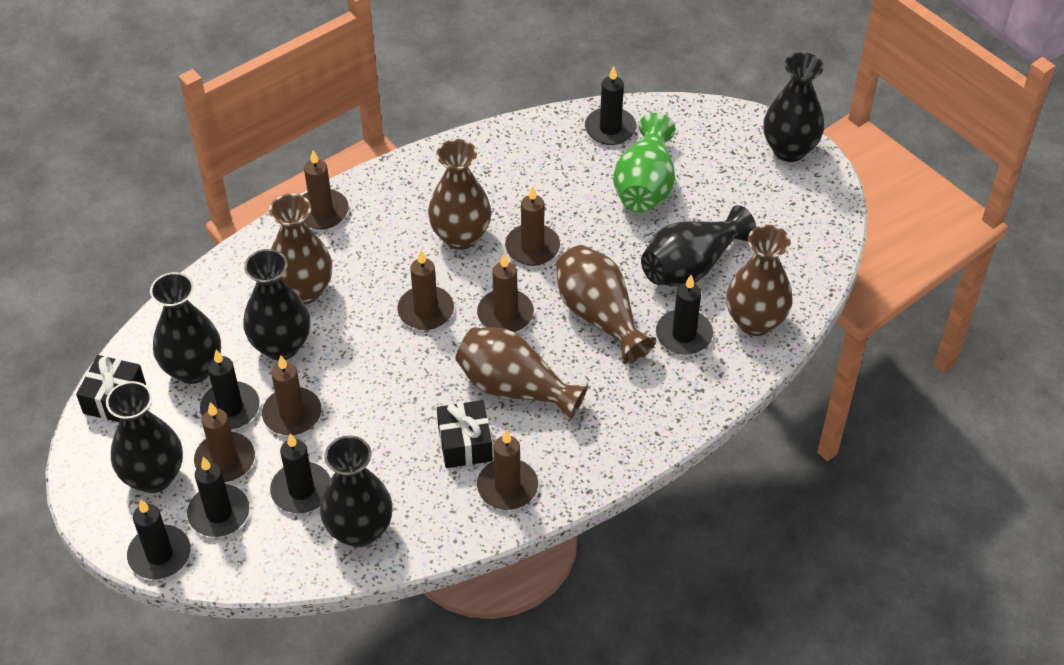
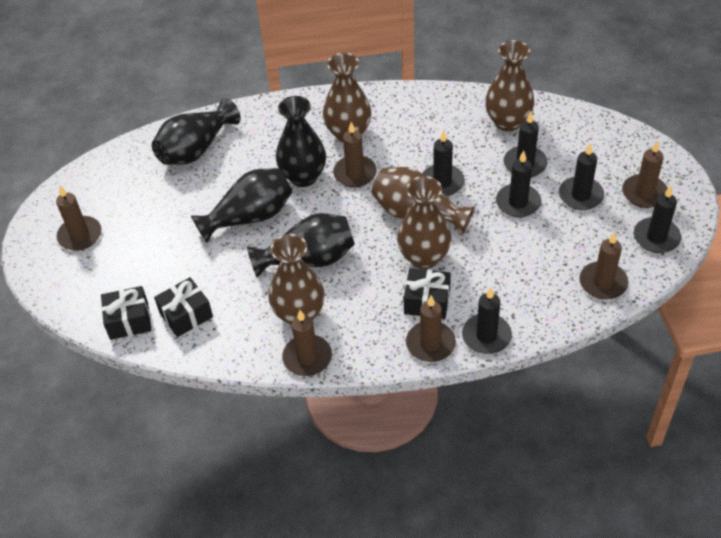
black gift: 2 -> 3
black vase: 6 -> 4
brown candle: 7 -> 6
green vase: 1 -> 0

